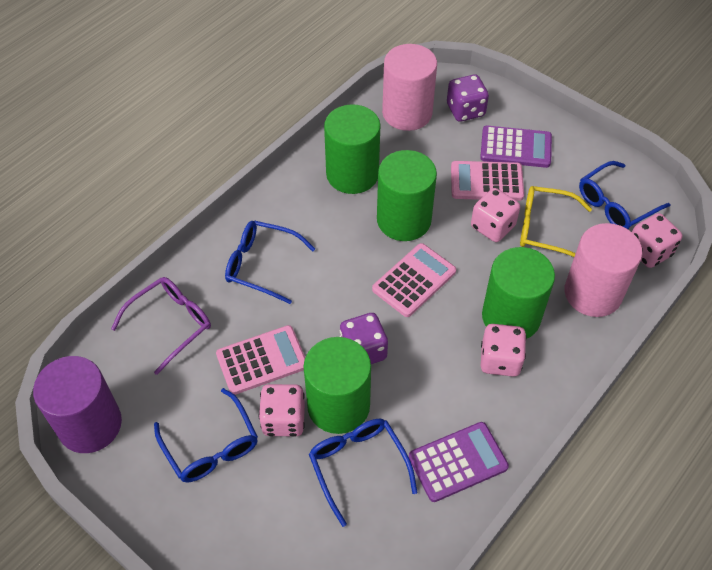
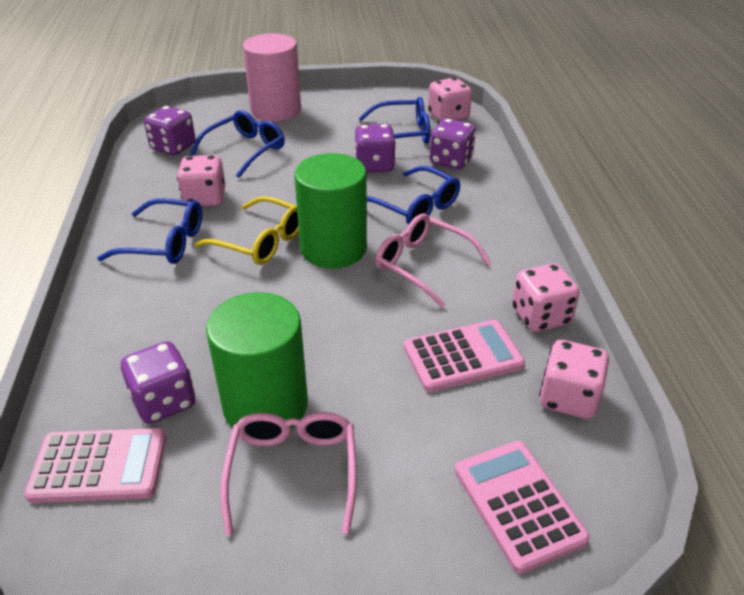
green cylinder: 4 -> 2
pink cylinder: 2 -> 1
pink glasses: 0 -> 2
purple calculator: 2 -> 0
purple cylinder: 1 -> 0
purple dice: 2 -> 4
purple glasses: 1 -> 0

